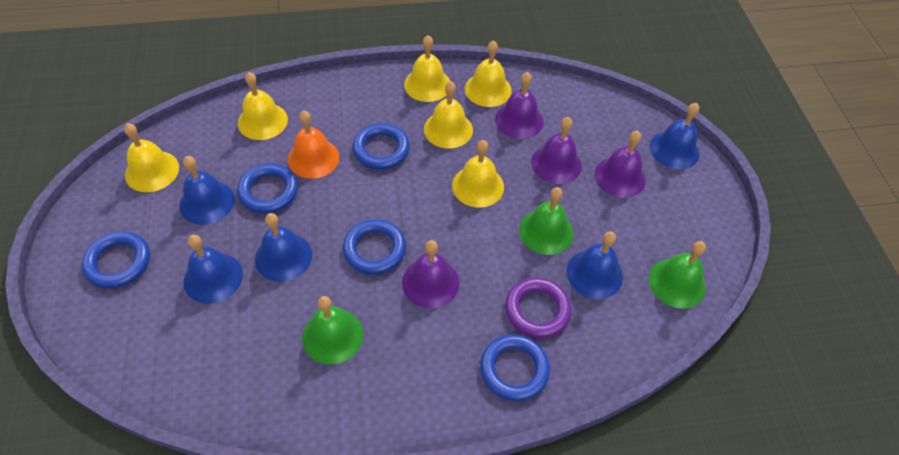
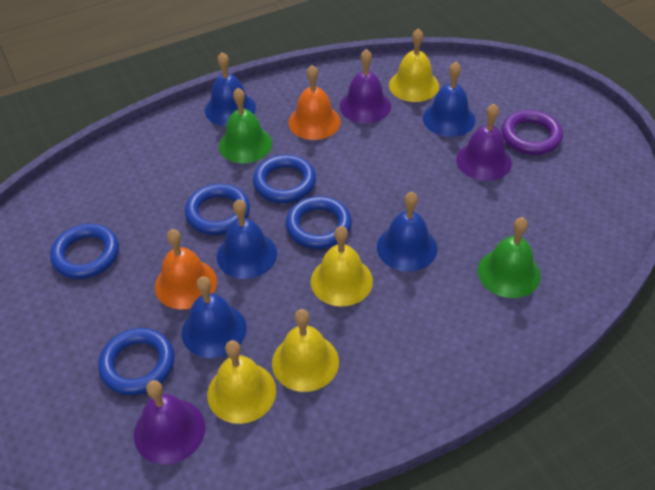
green bell: 3 -> 2
orange bell: 1 -> 2
purple bell: 4 -> 3
yellow bell: 6 -> 4

